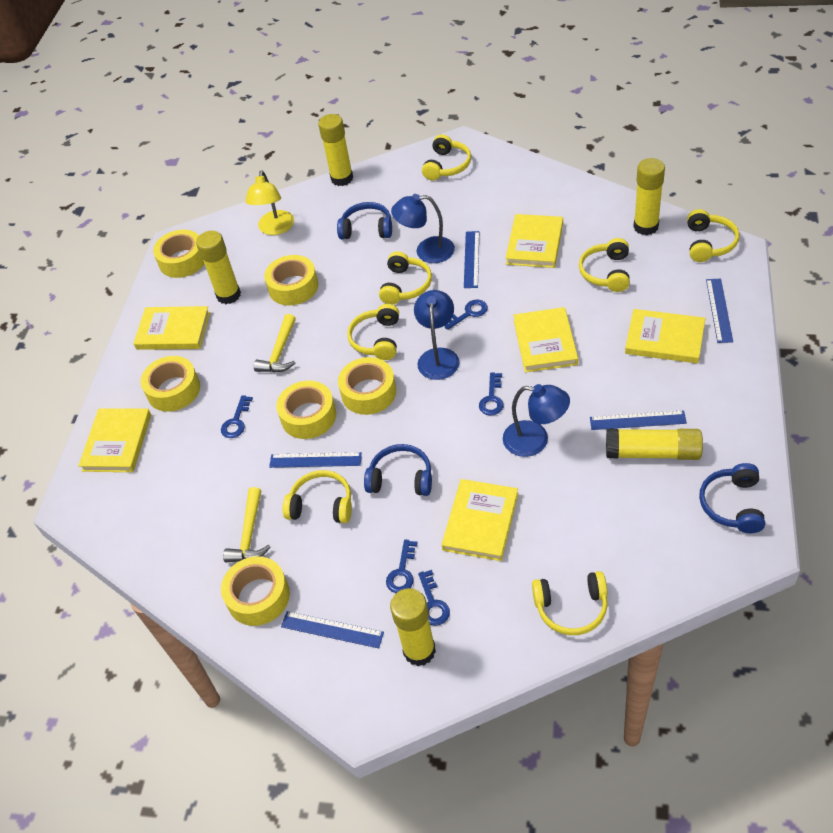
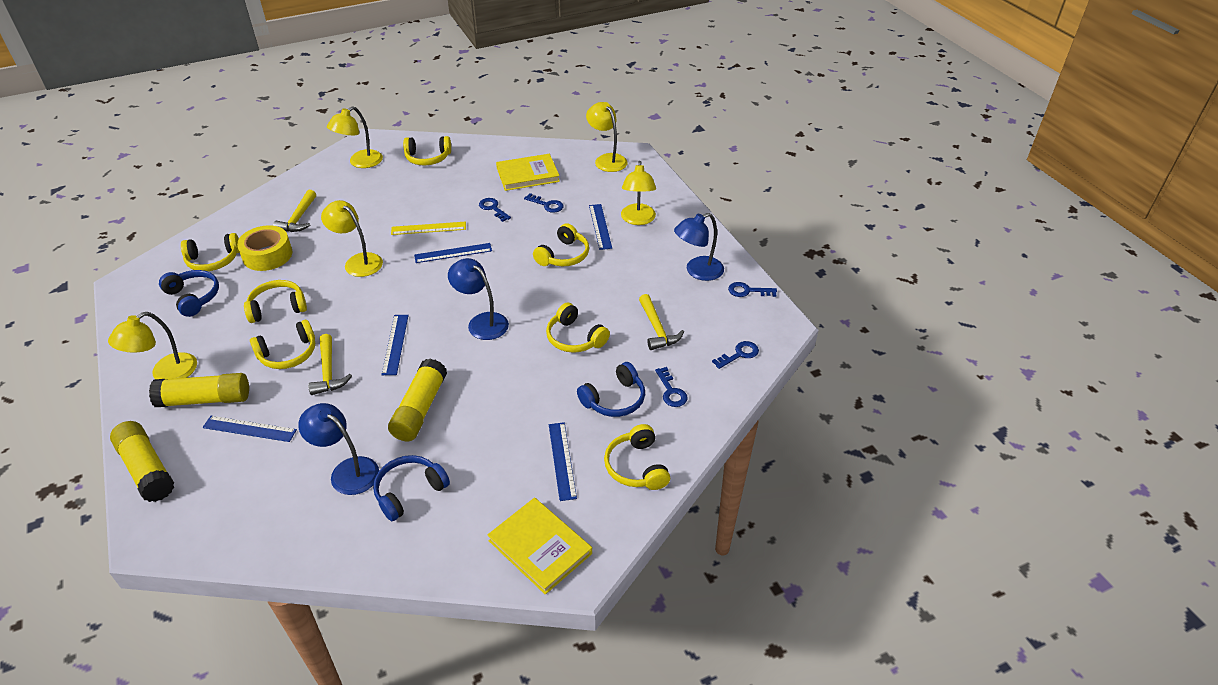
yellow book: 6 -> 2
yellow glue stick: 5 -> 3
yellow hammer: 2 -> 3
yellow lamp: 1 -> 5
yellow ruler: 0 -> 1
yellow tape: 6 -> 1

